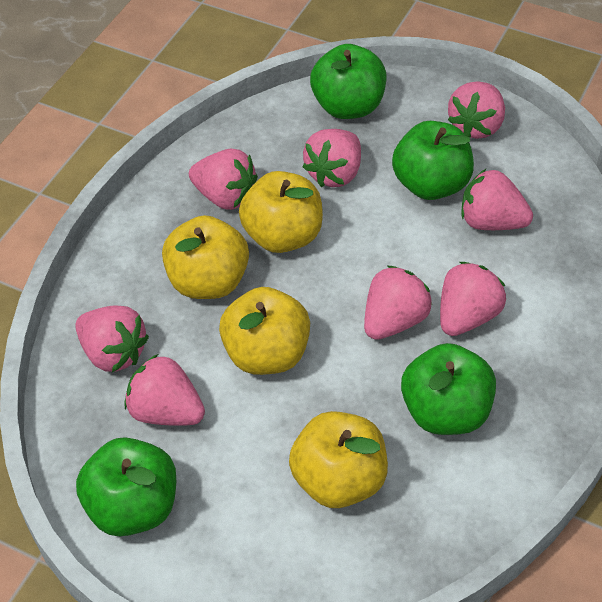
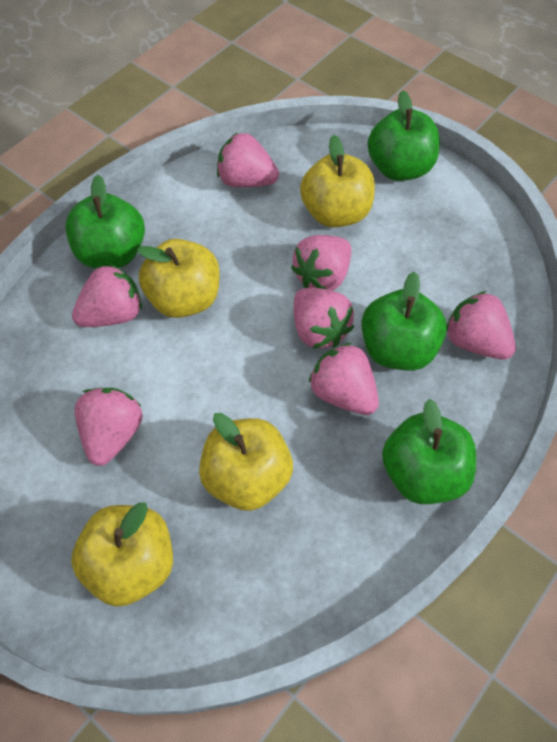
pink strawberry: 8 -> 7

